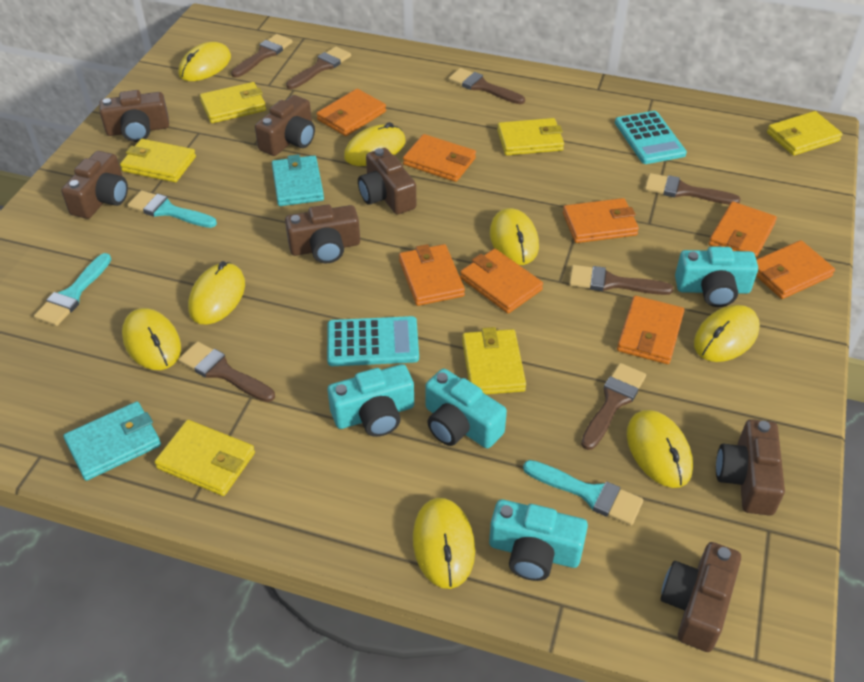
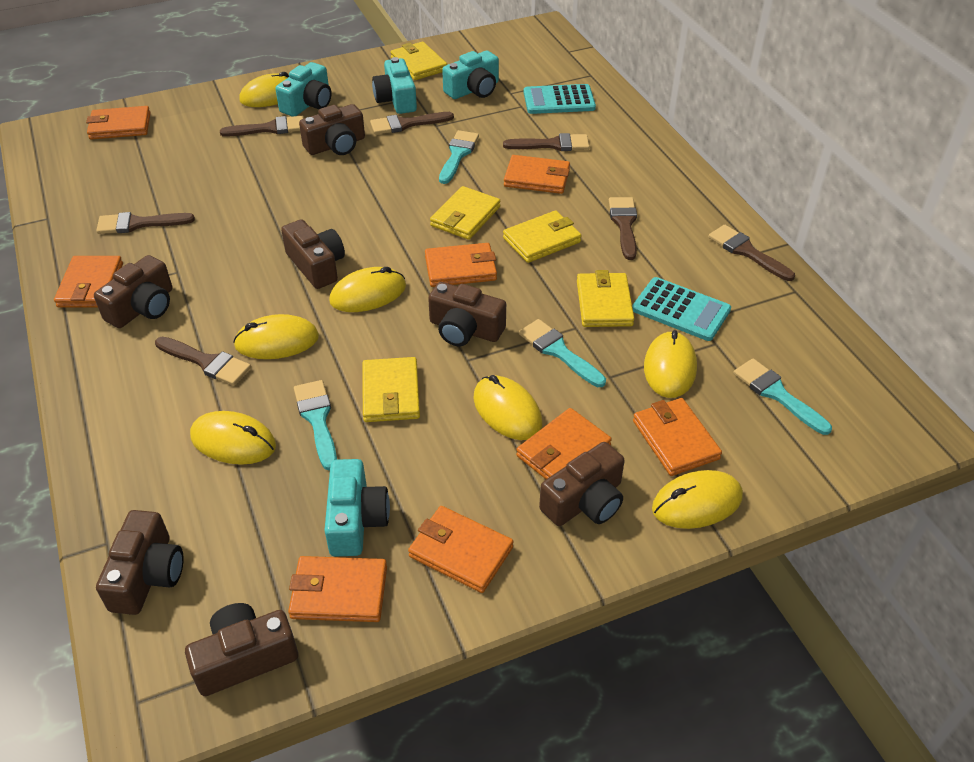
turquoise brush: 3 -> 4
turquoise wallet: 2 -> 0
yellow mouse: 8 -> 7
yellow wallet: 6 -> 5

